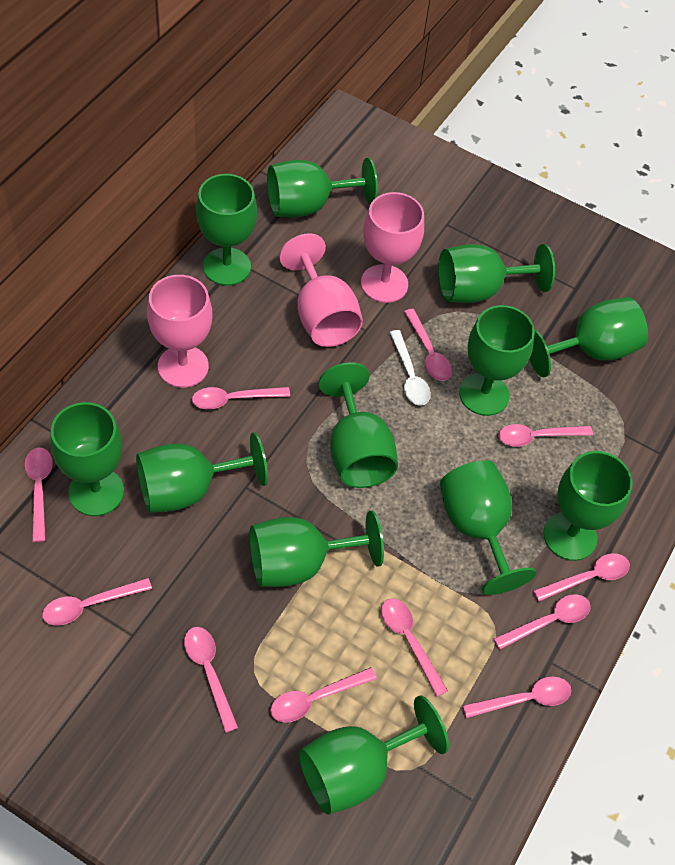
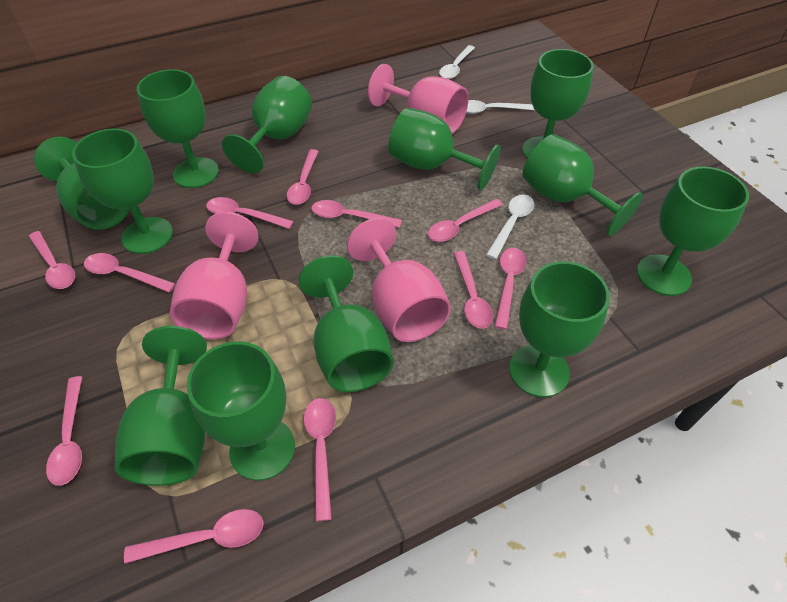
white spoon: 1 -> 3

